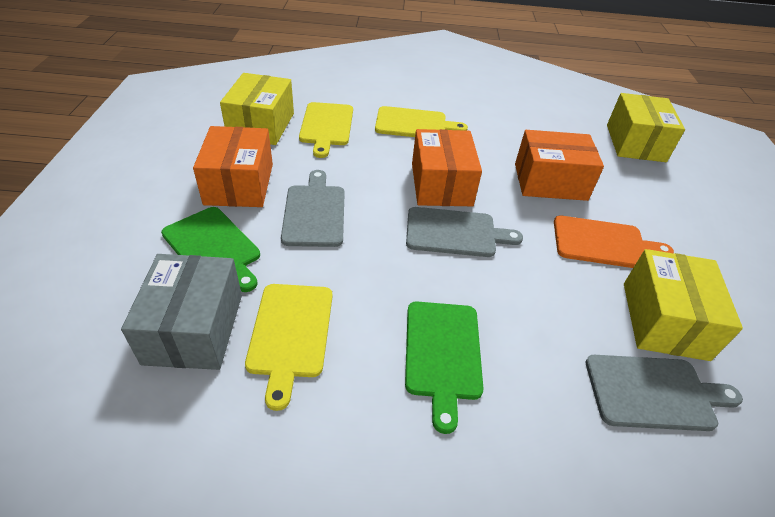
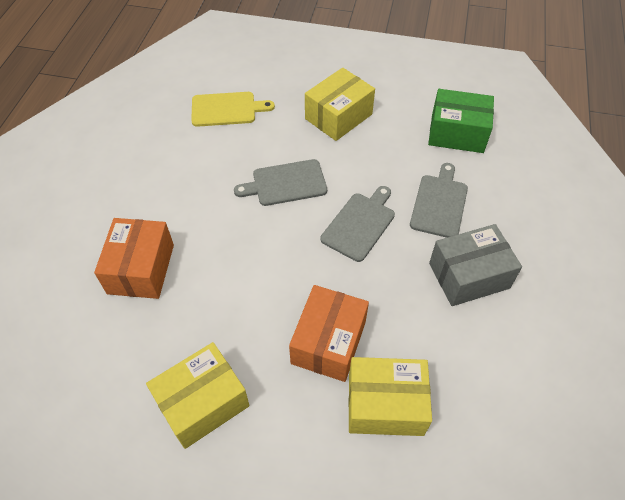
green box: 0 -> 1
green cutting board: 2 -> 0
orange box: 3 -> 2
orange cutting board: 1 -> 0
yellow cutting board: 3 -> 1

